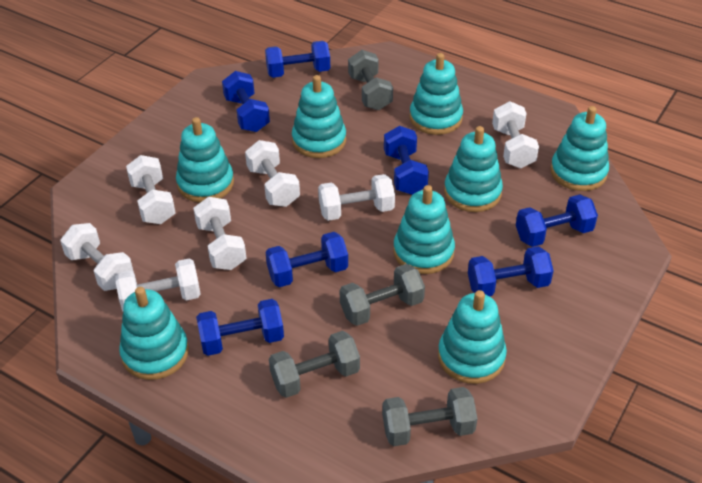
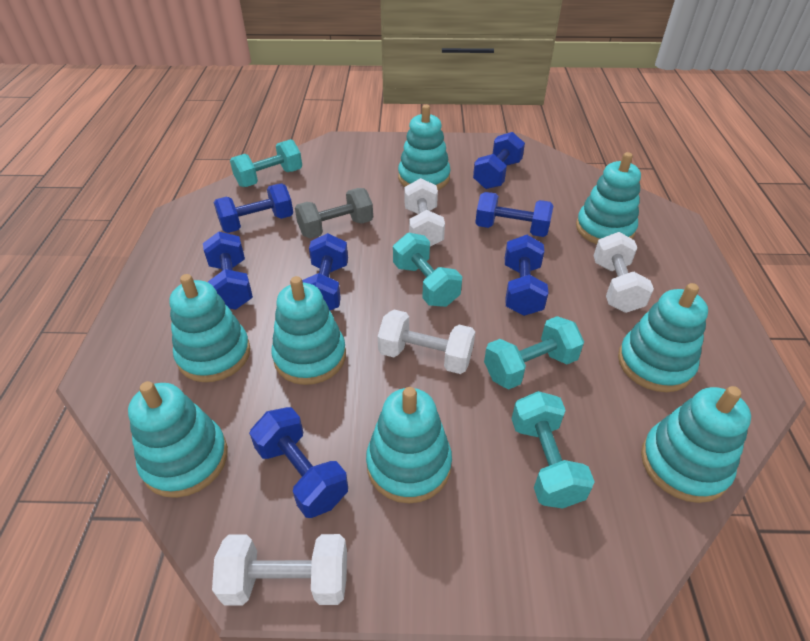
grey dumbbell: 4 -> 1
turquoise dumbbell: 0 -> 4
white dumbbell: 7 -> 4

